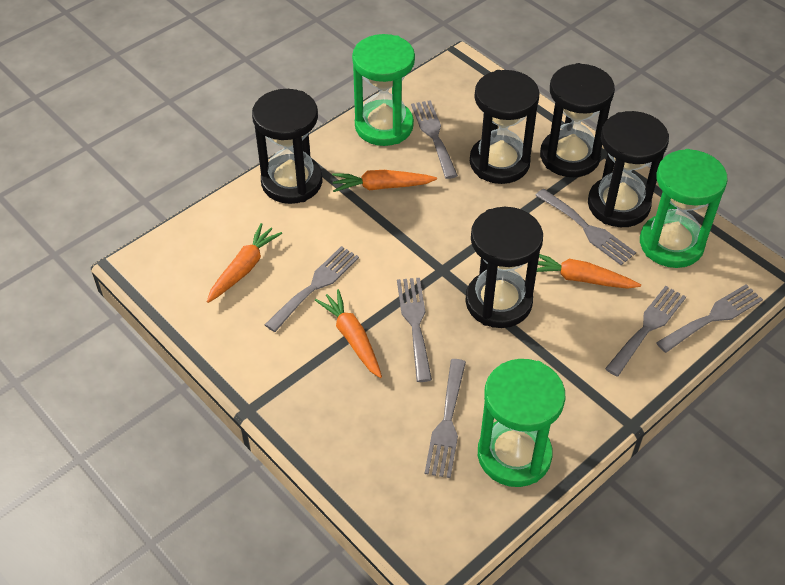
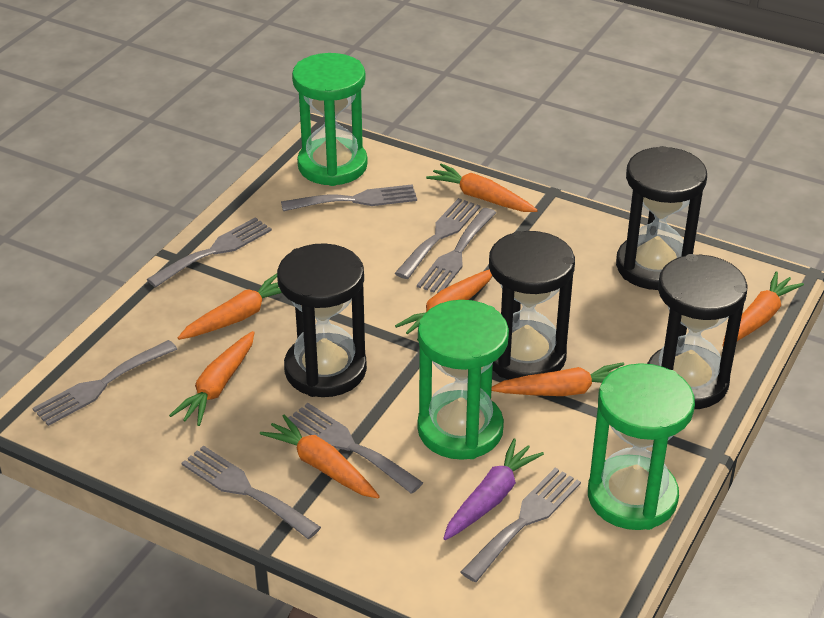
black hourglass: 5 -> 4
grey fork: 7 -> 8
orange carrot: 4 -> 7
purple carrot: 0 -> 1

